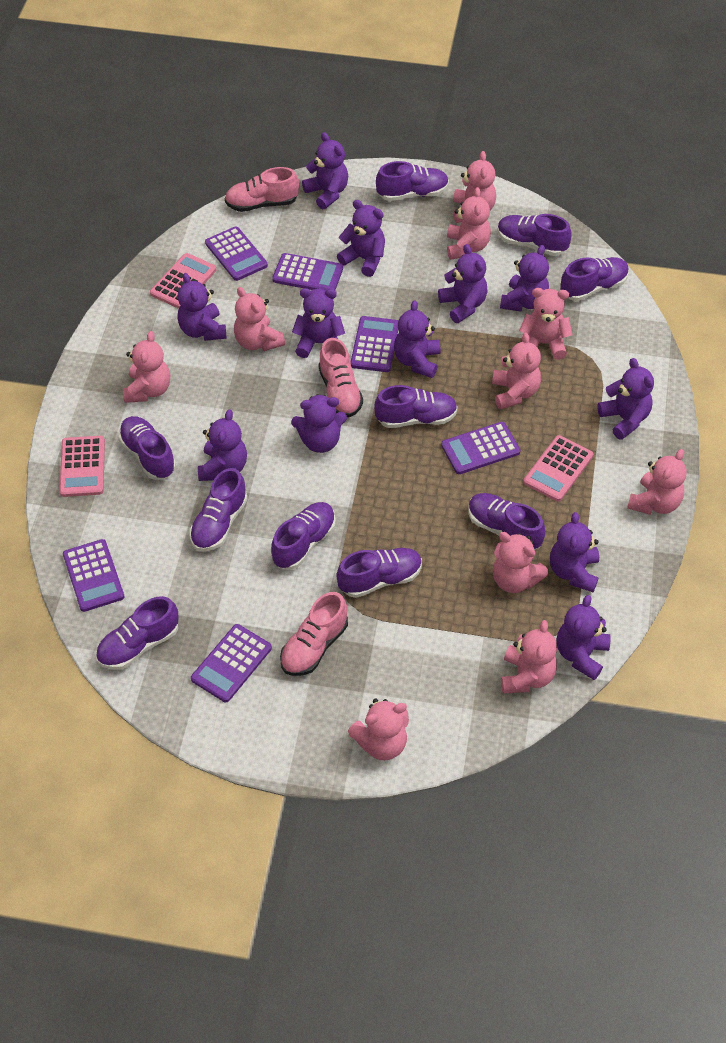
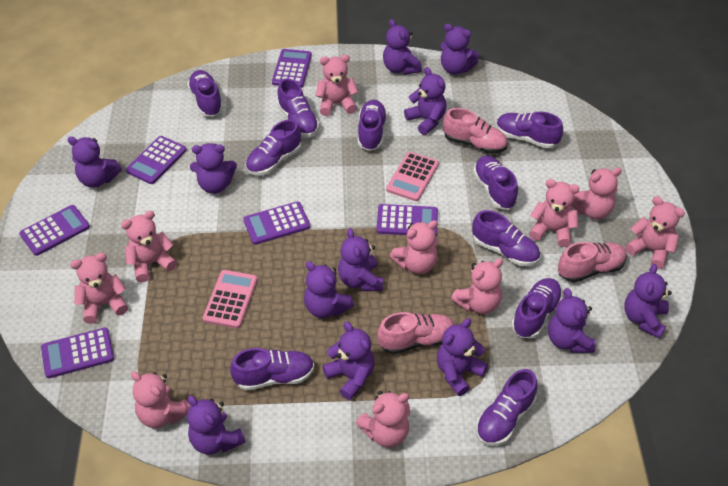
pink calculator: 3 -> 2

